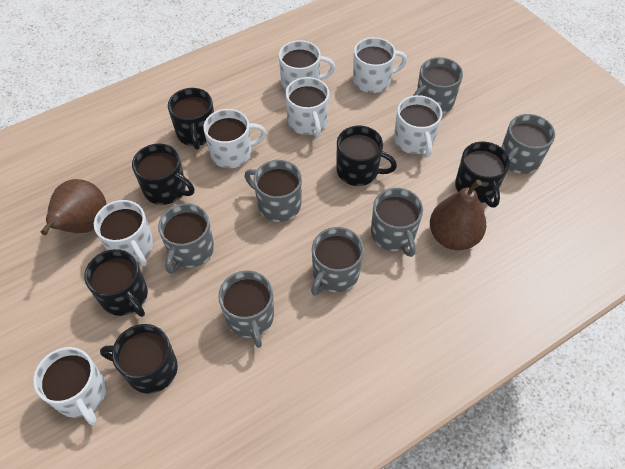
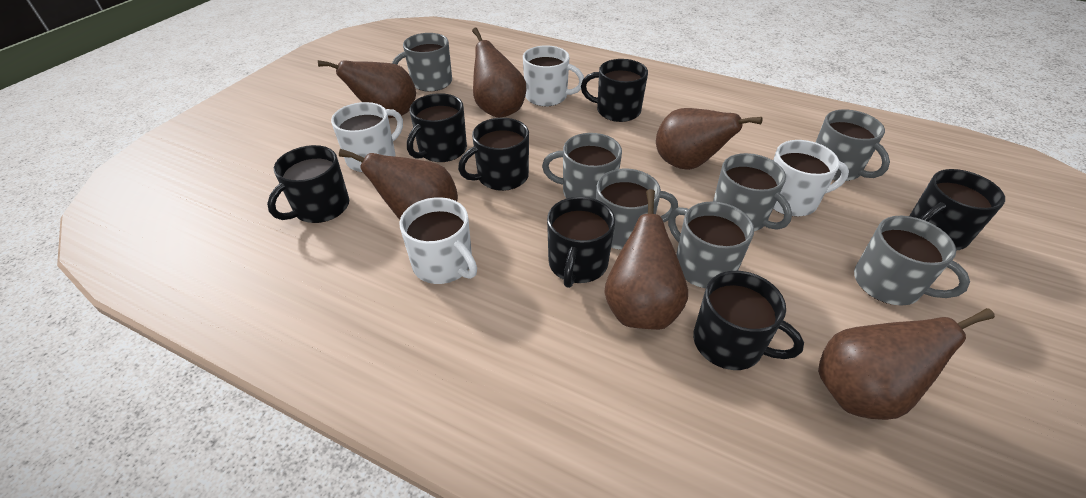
black mug: 6 -> 7
brown pear: 2 -> 6
white mug: 7 -> 4

